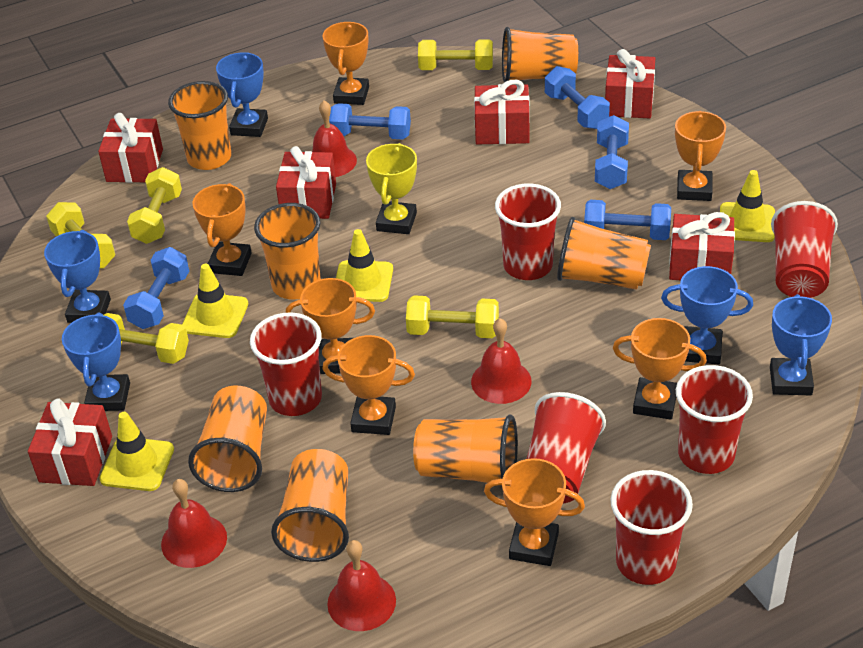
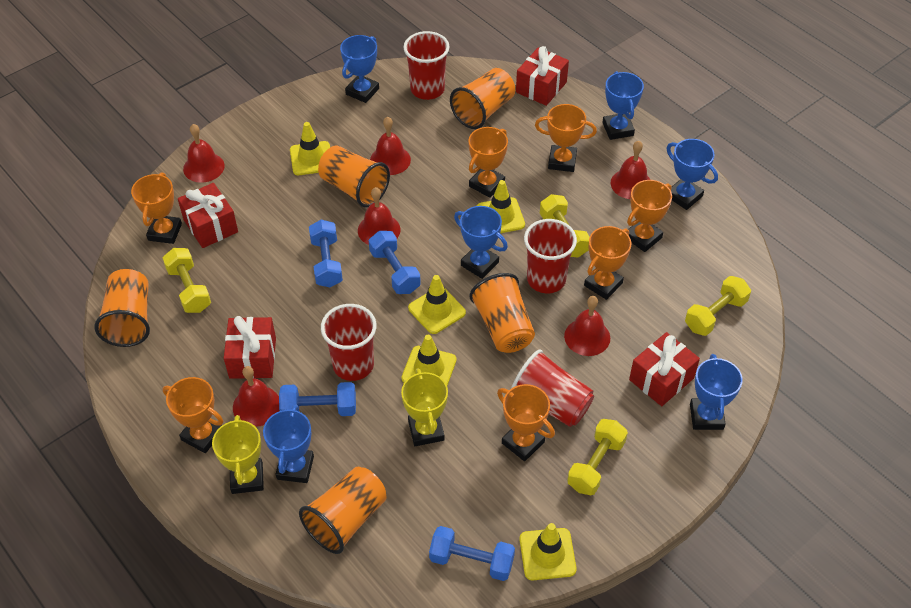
blue dumbbell: 5 -> 4
blue trophy: 5 -> 6
orange cup: 7 -> 5
red bell: 4 -> 6
red cup: 6 -> 4
red gift: 6 -> 4
yellow dumbbell: 5 -> 4
yellow traffic cone: 4 -> 5
yellow trophy: 1 -> 2

